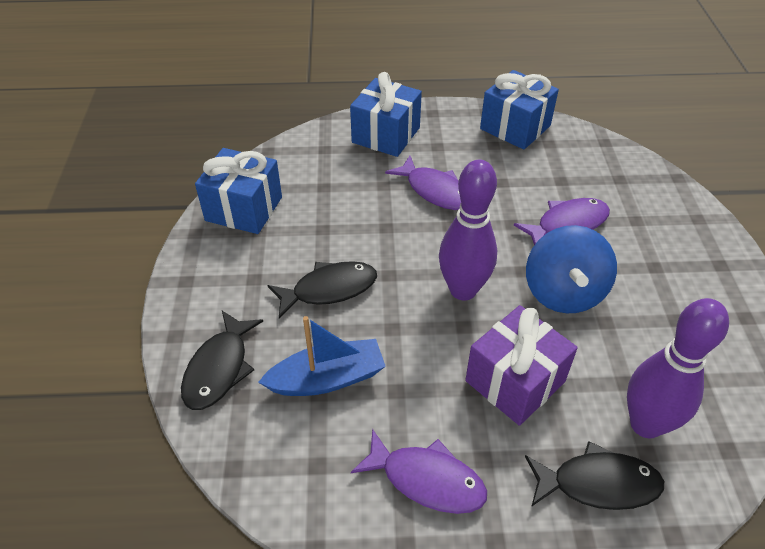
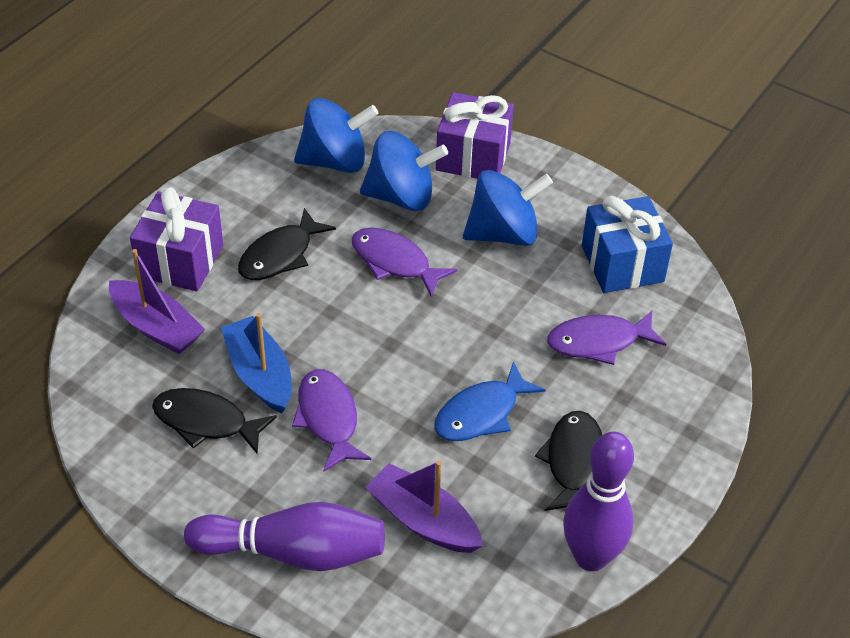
blue fish: 0 -> 1
blue gift: 3 -> 1
blue spinning top: 1 -> 3
purple boat: 0 -> 2
purple gift: 1 -> 2

